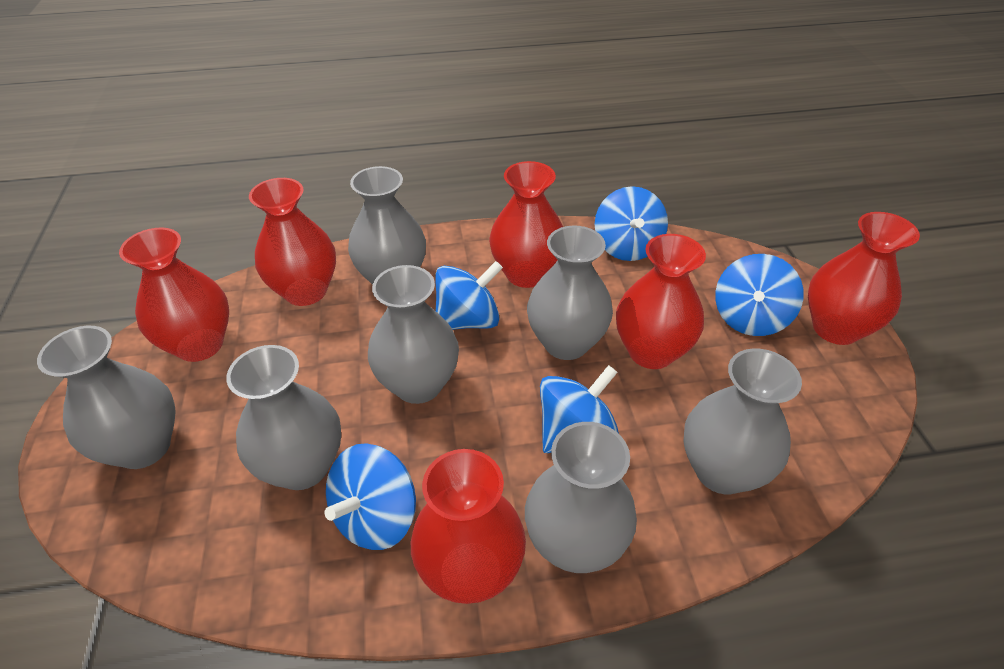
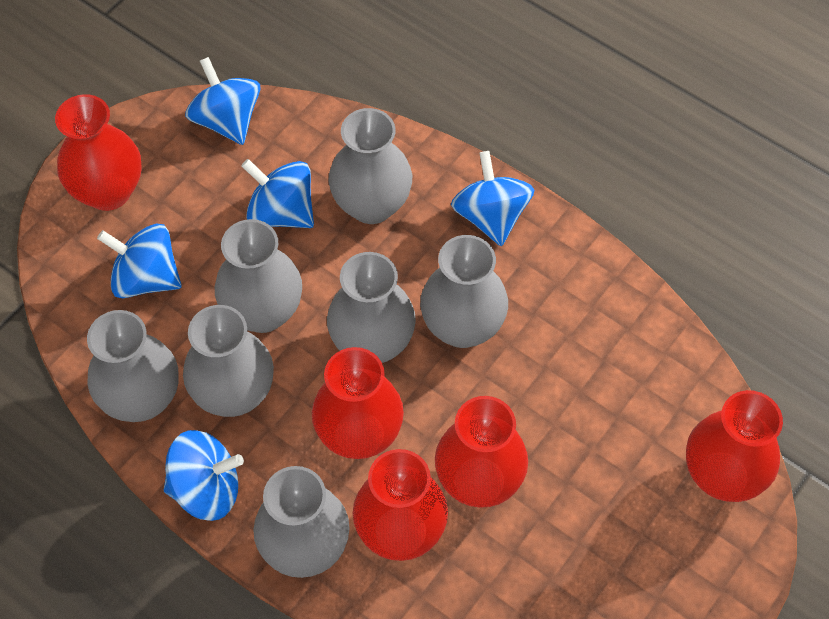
red vase: 6 -> 5

